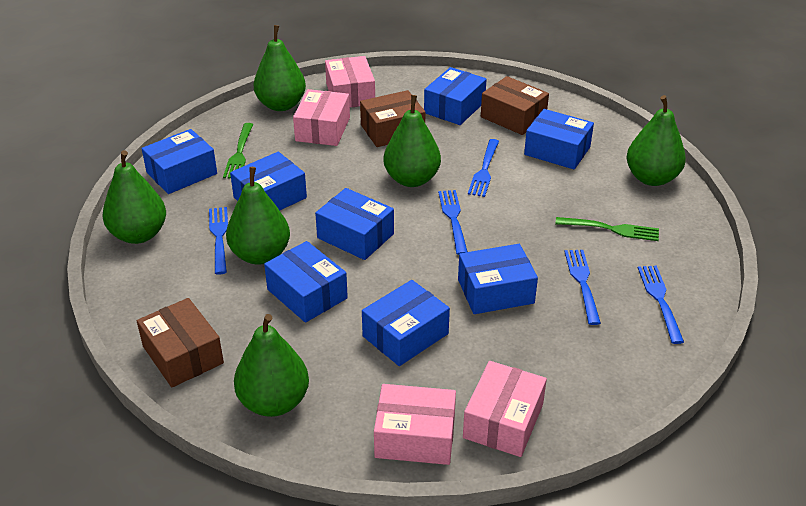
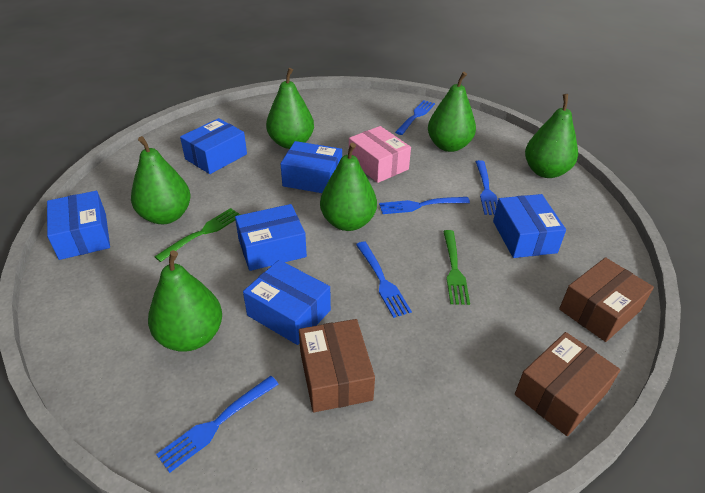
blue box: 8 -> 6
pink box: 4 -> 1

